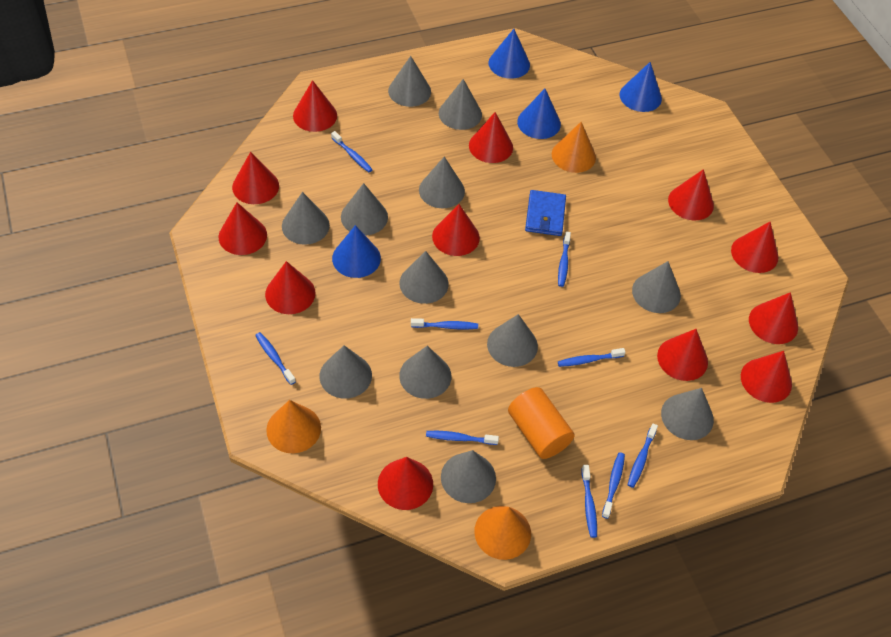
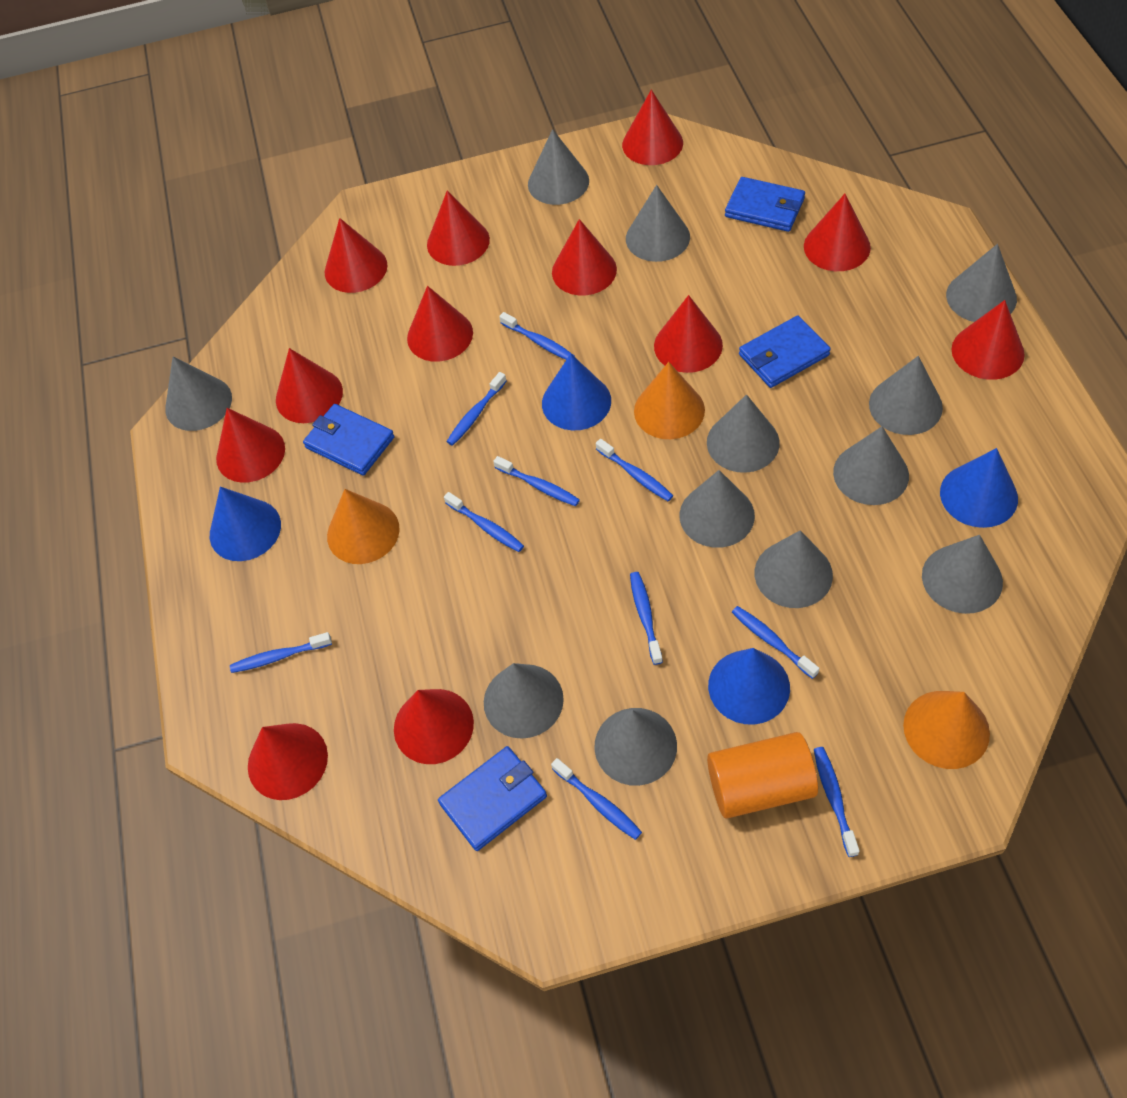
blue toothbrush: 9 -> 10
blue wallet: 1 -> 4

